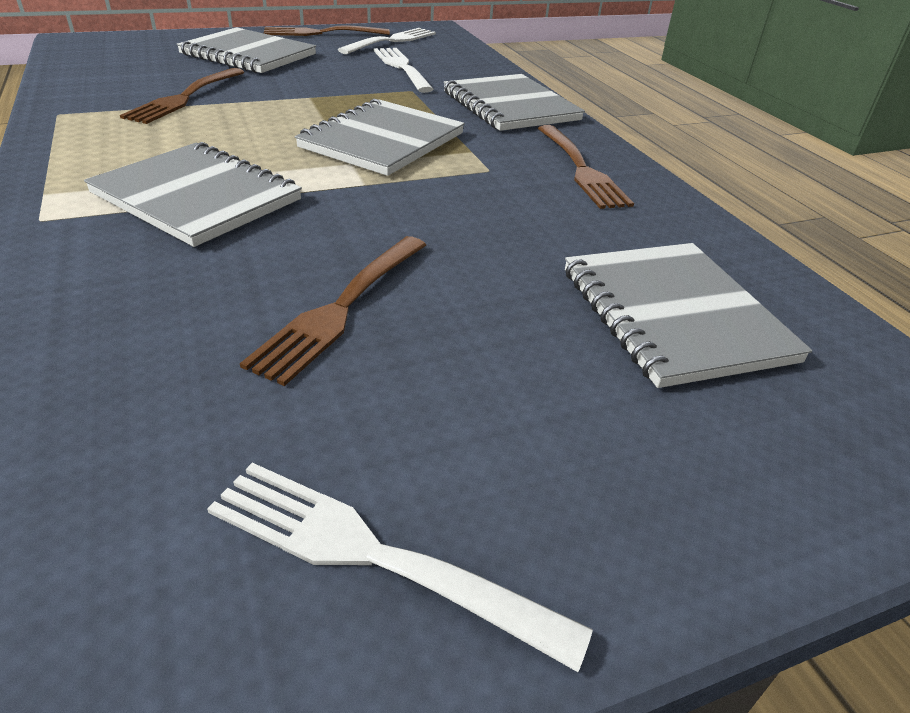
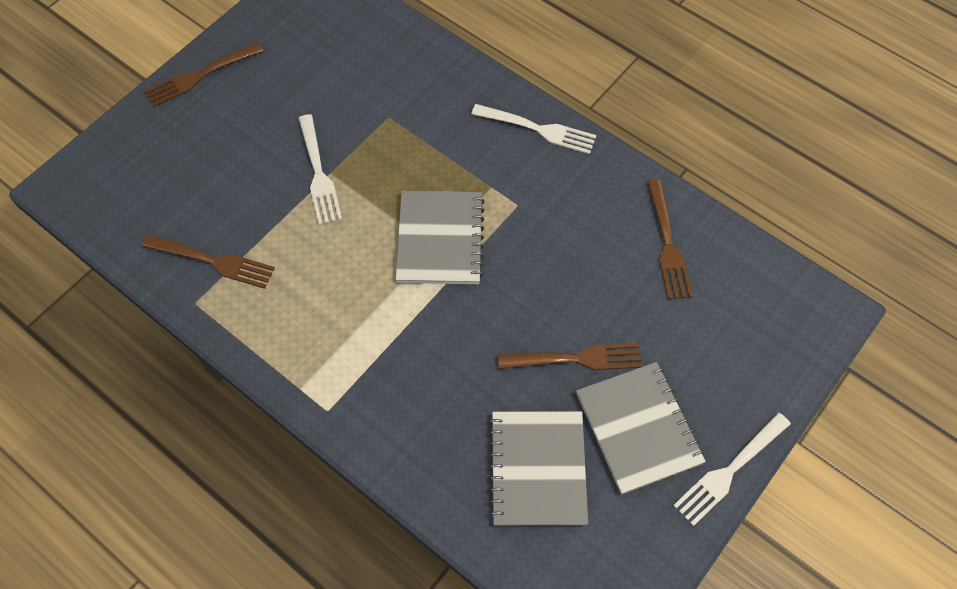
grey notebook: 5 -> 3

